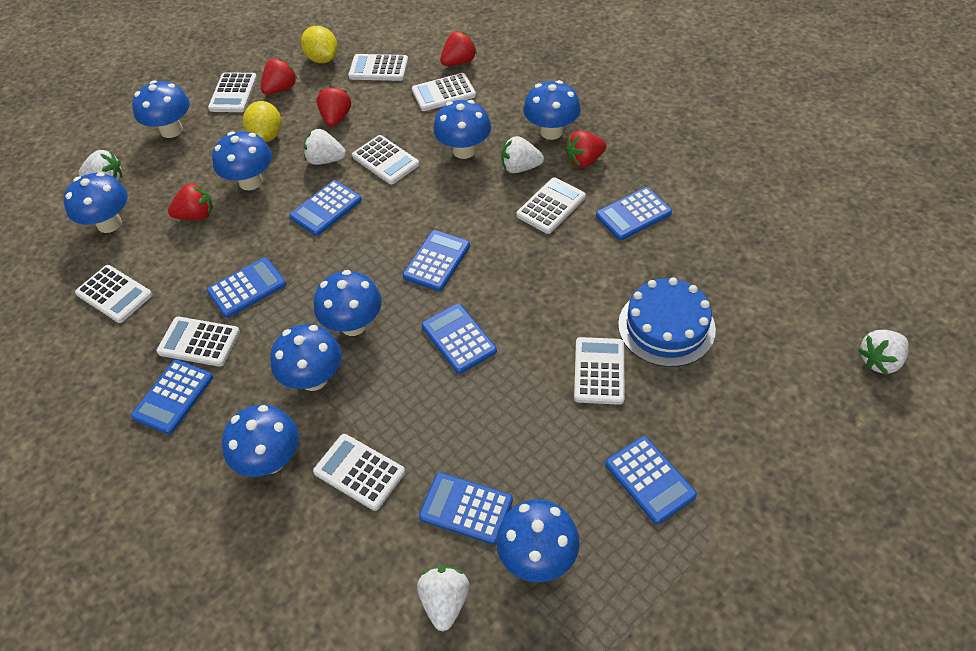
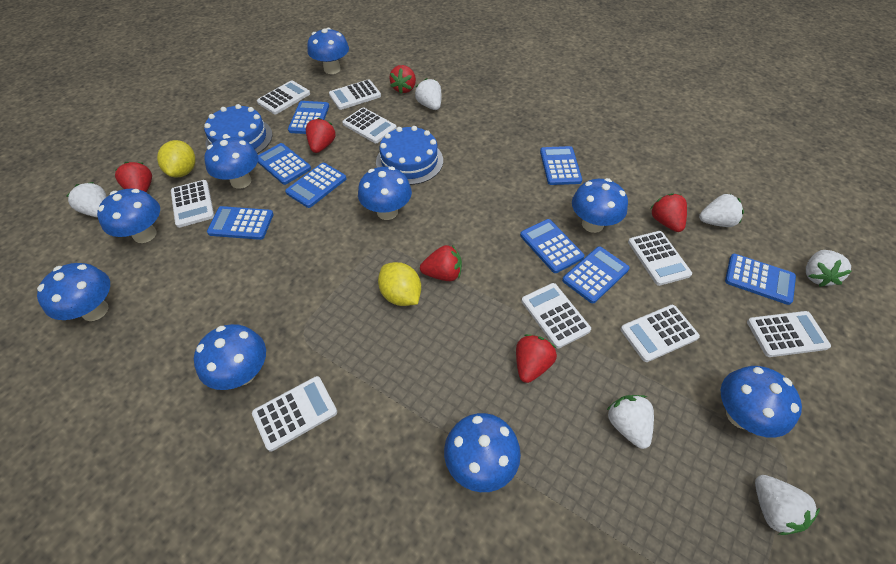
blue cake: 1 -> 2
red strawberry: 5 -> 6
white strawberry: 5 -> 6

